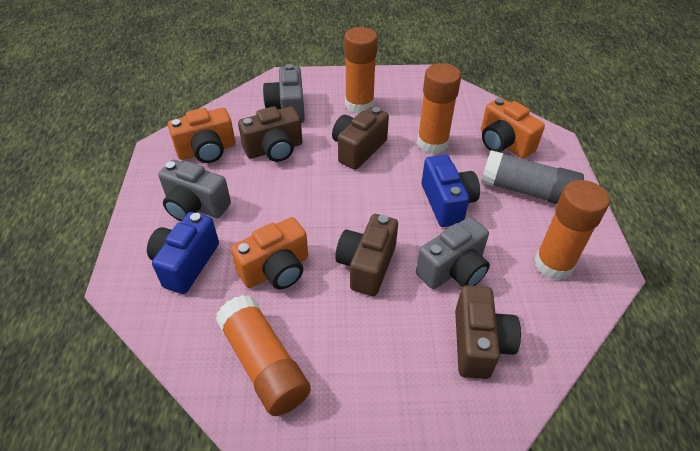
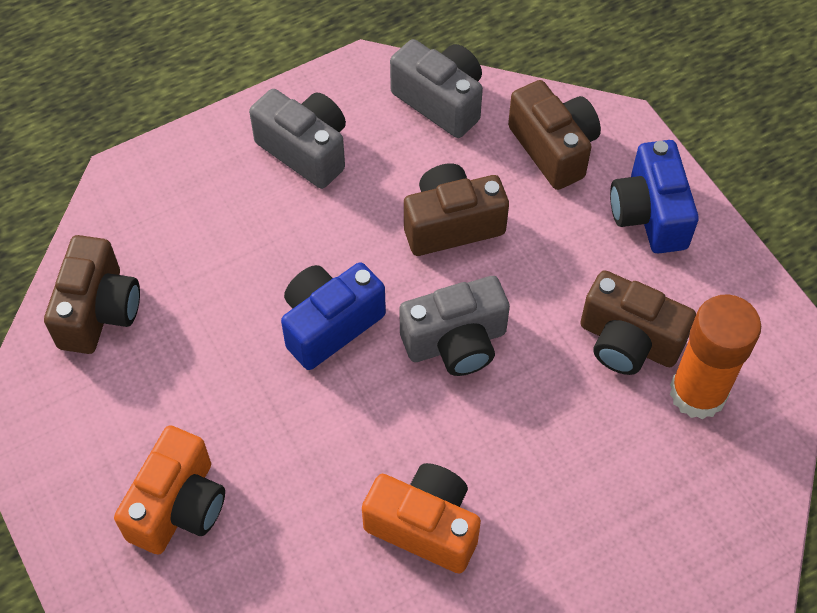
grey glue stick: 1 -> 0
orange camera: 3 -> 2
orange glue stick: 4 -> 1

